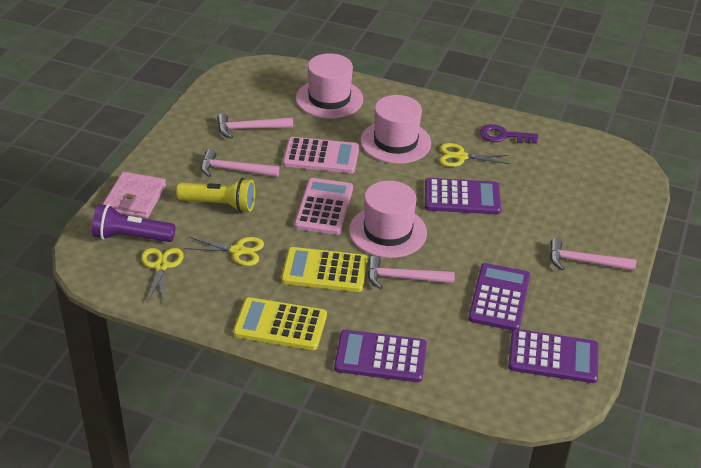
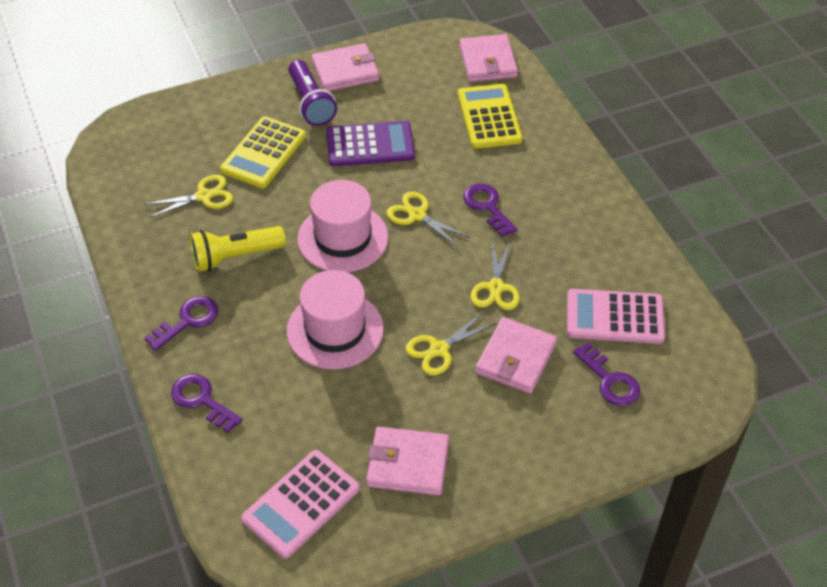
pink hammer: 4 -> 0
pink hat: 3 -> 2
pink wallet: 1 -> 4
purple calculator: 4 -> 1
purple key: 1 -> 4
yellow scissors: 3 -> 4

